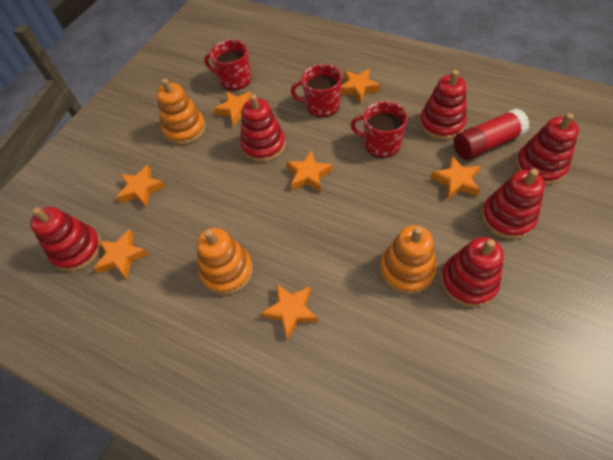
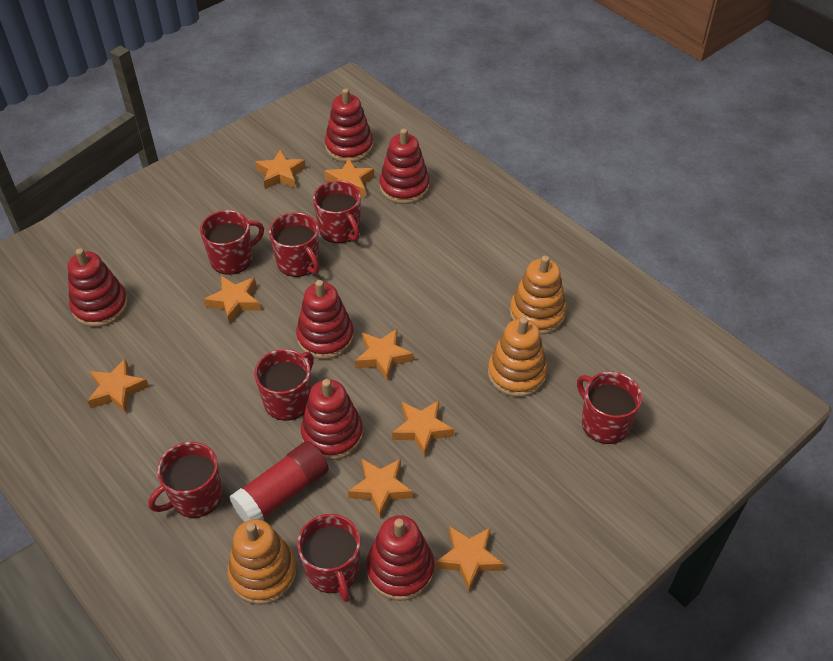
orange star: 7 -> 8
red mug: 3 -> 7

